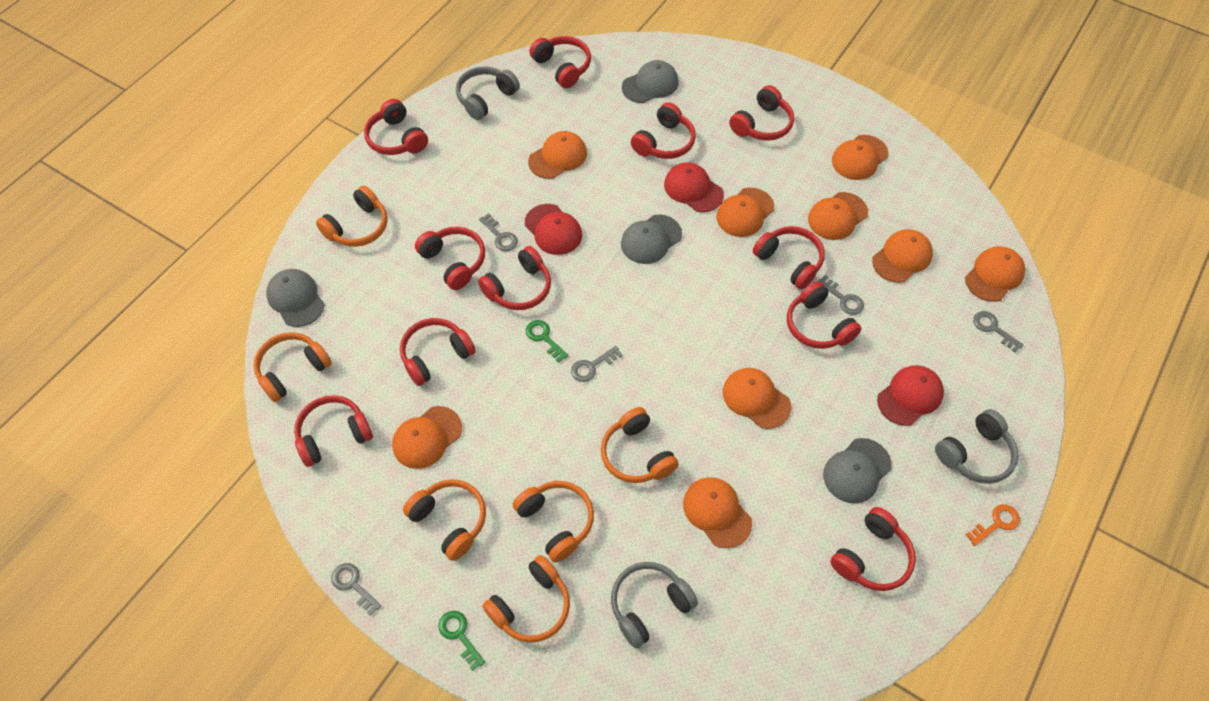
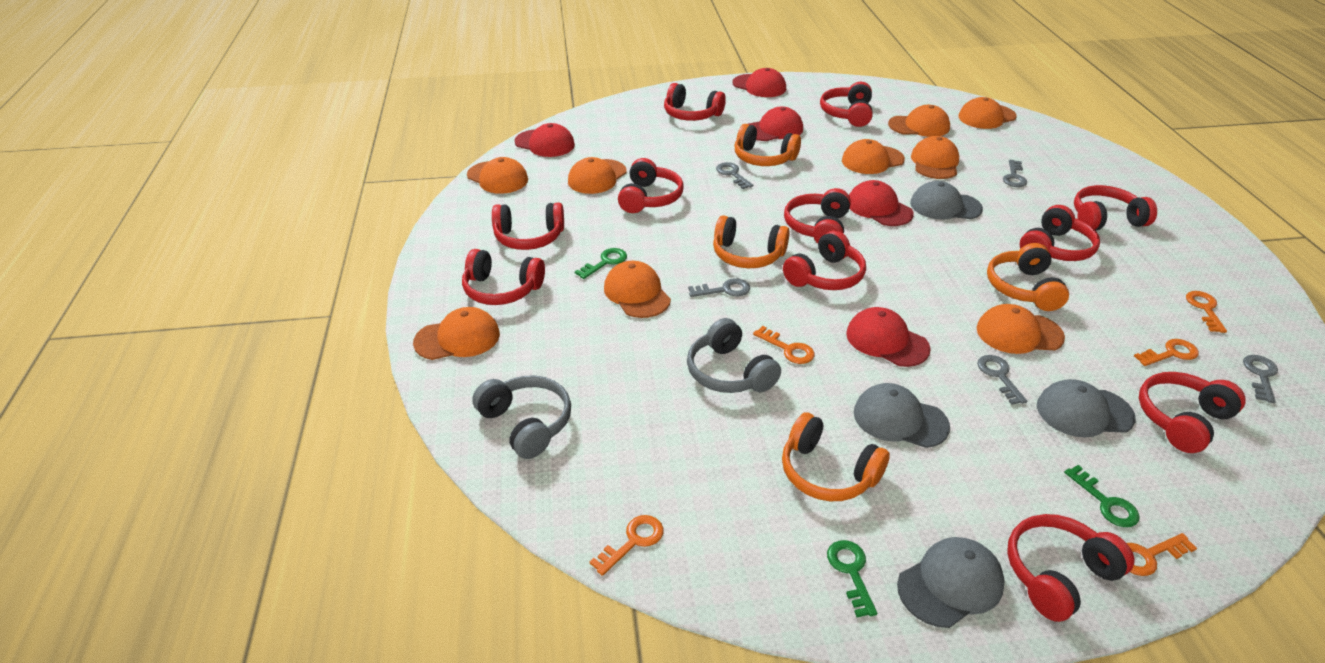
green key: 2 -> 3
grey headphones: 3 -> 2
orange headphones: 6 -> 4
orange key: 1 -> 5
red cap: 3 -> 5

